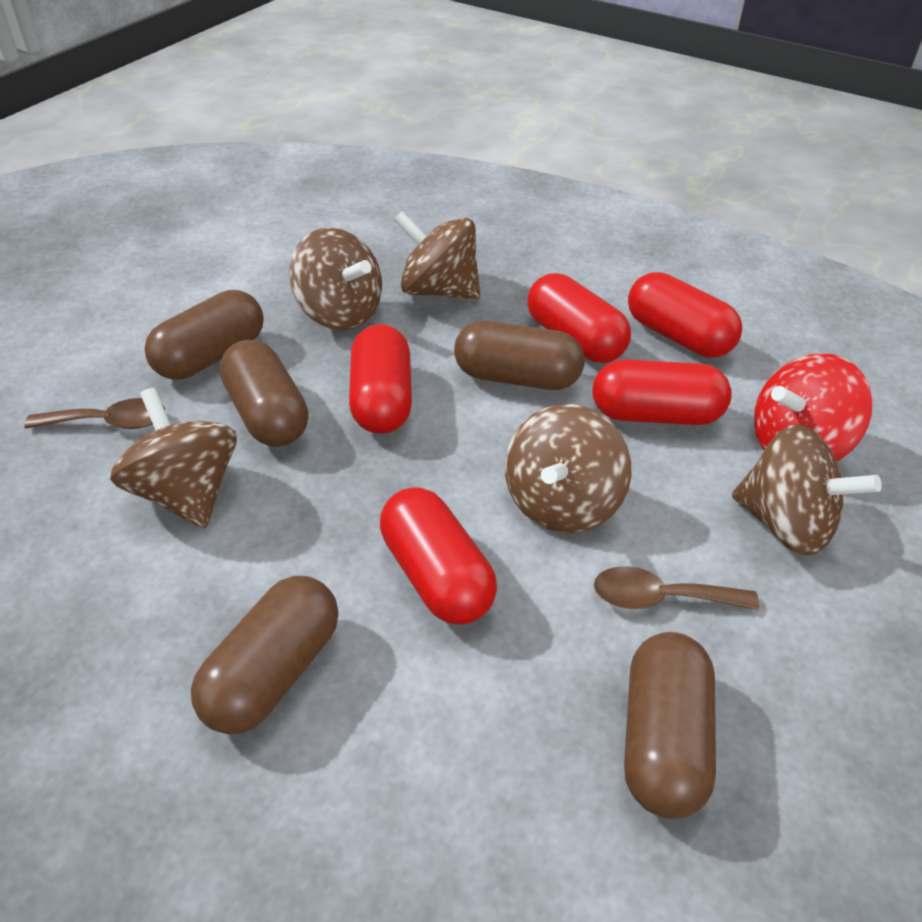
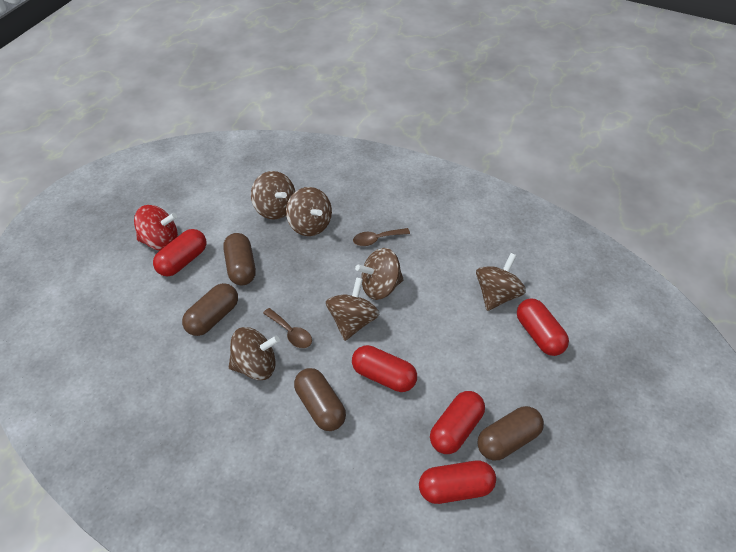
brown capsule: 5 -> 4
brown spinning top: 5 -> 6

